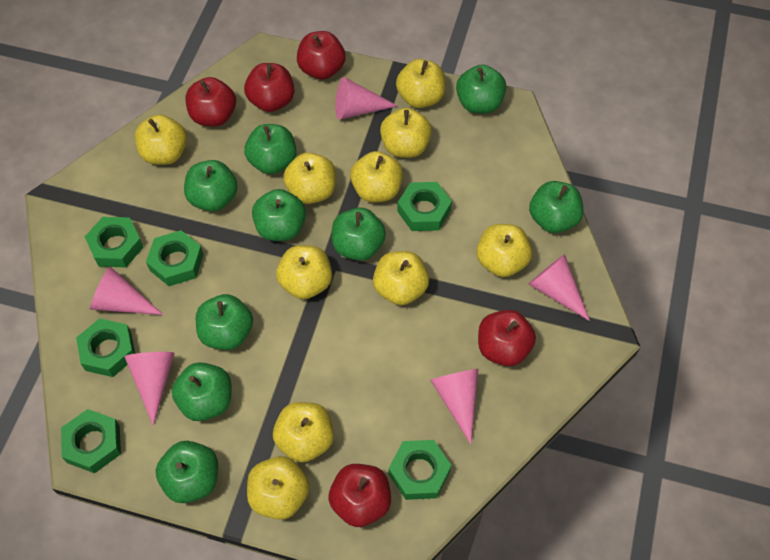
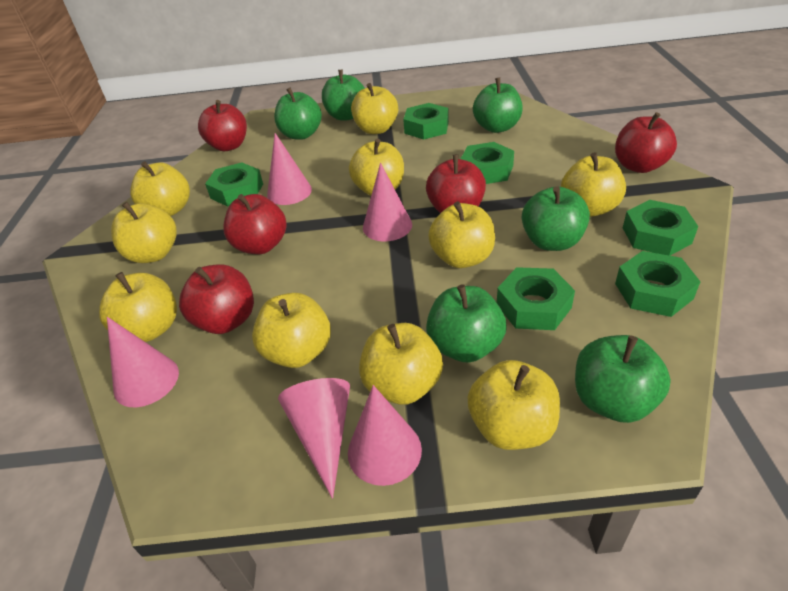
green apple: 9 -> 6

